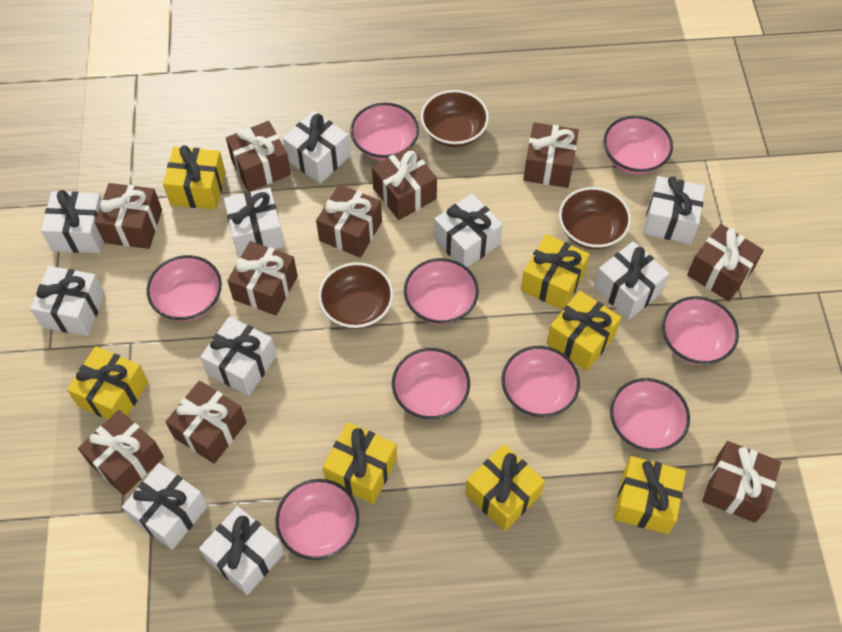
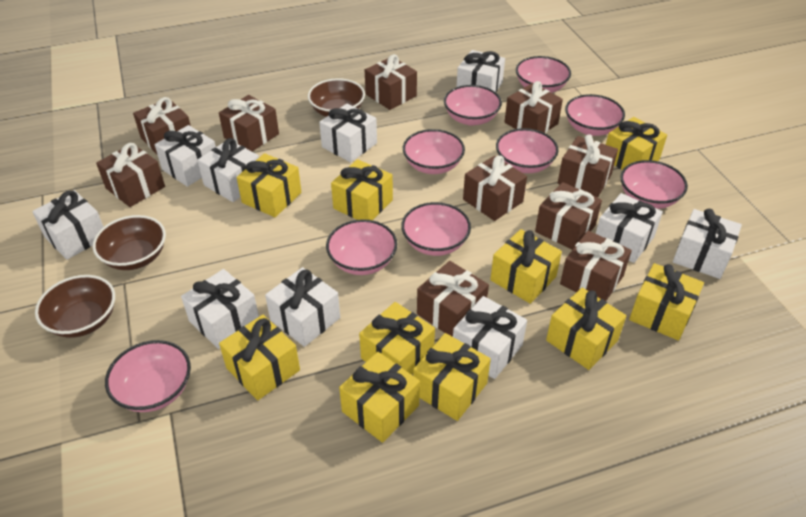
yellow gift: 7 -> 10

